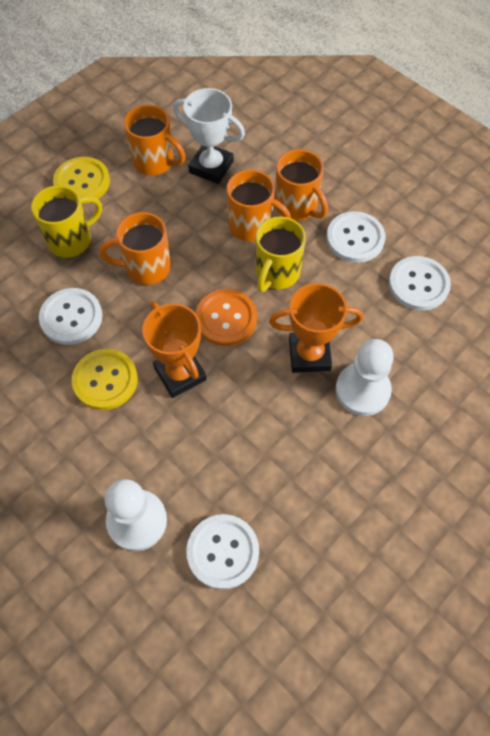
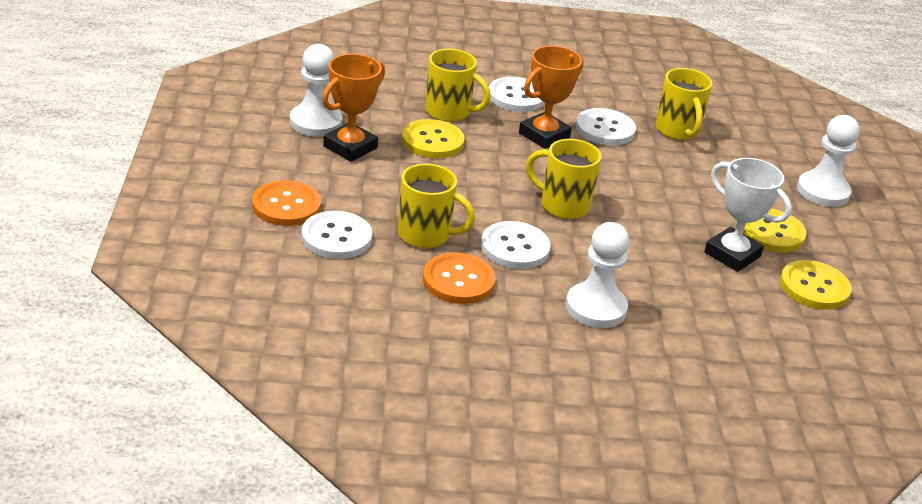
orange button: 1 -> 2
orange mug: 4 -> 0
white pawn: 2 -> 3
yellow button: 2 -> 3
yellow mug: 2 -> 4

